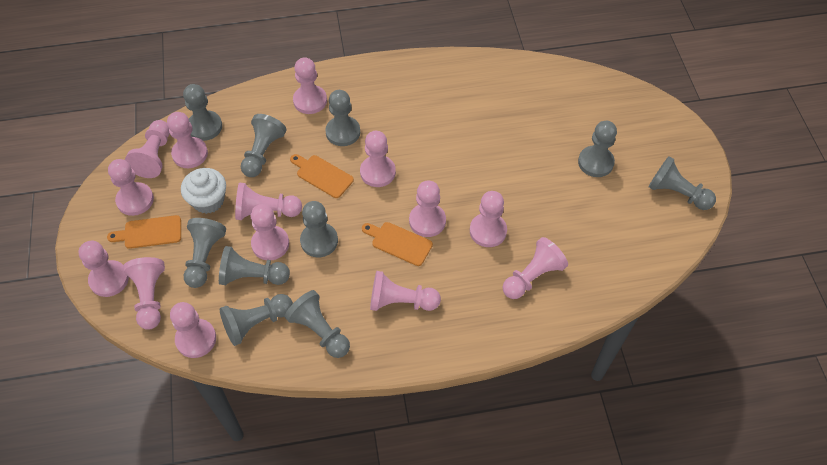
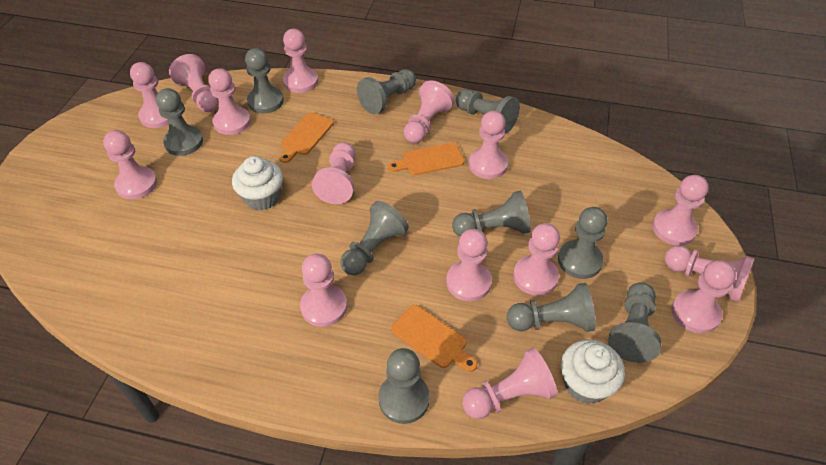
pink pawn: 14 -> 15
white cupcake: 1 -> 2

